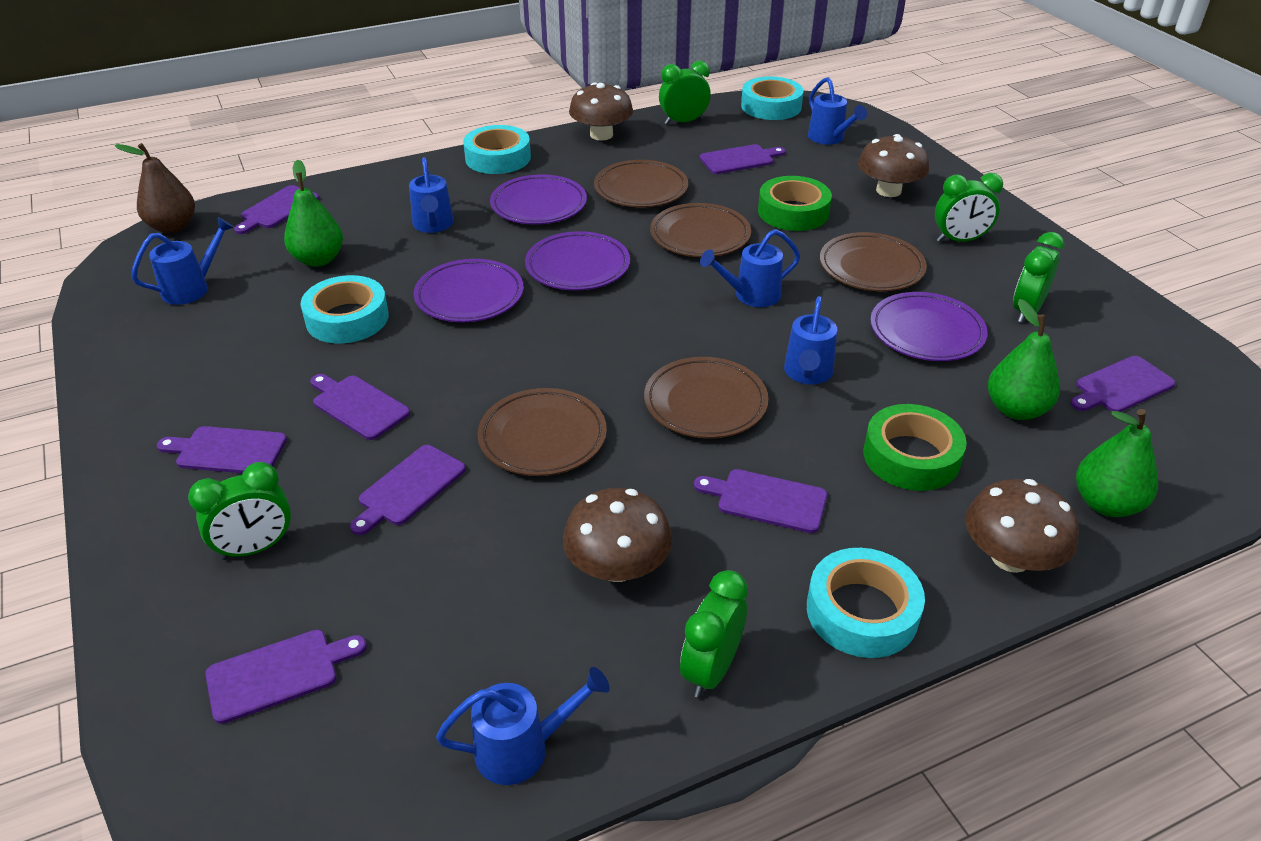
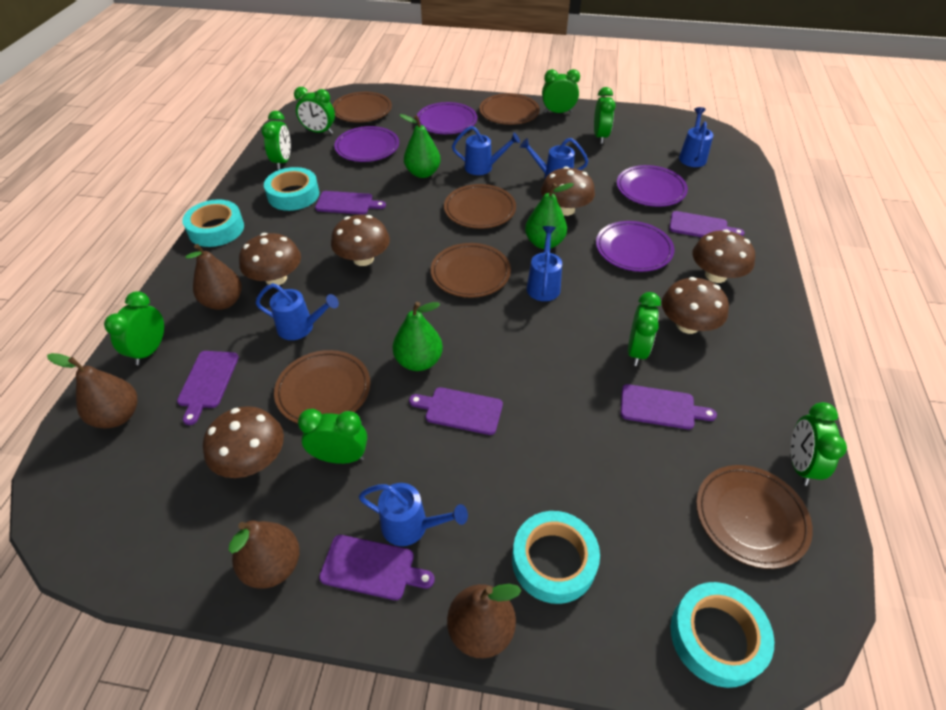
brown mushroom: 4 -> 6
brown pear: 1 -> 4
brown plate: 5 -> 6
green clock: 5 -> 8
green tape: 2 -> 0
purple cutting board: 8 -> 6

